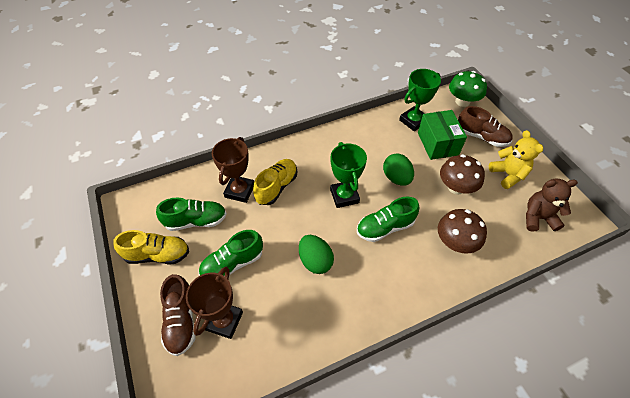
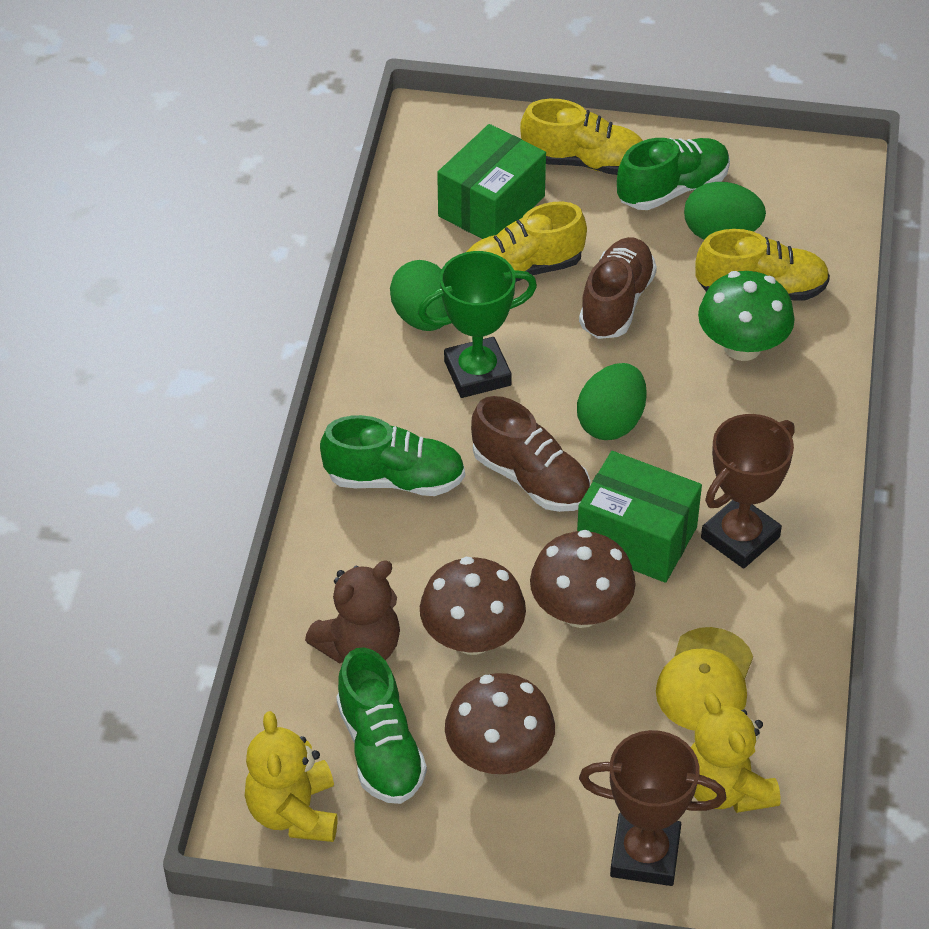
brown mushroom: 2 -> 3
green box: 1 -> 2
green egg: 2 -> 3
green trophy: 2 -> 1
yellow cap: 0 -> 1
yellow shoe: 2 -> 3
yellow teddy bear: 1 -> 2

